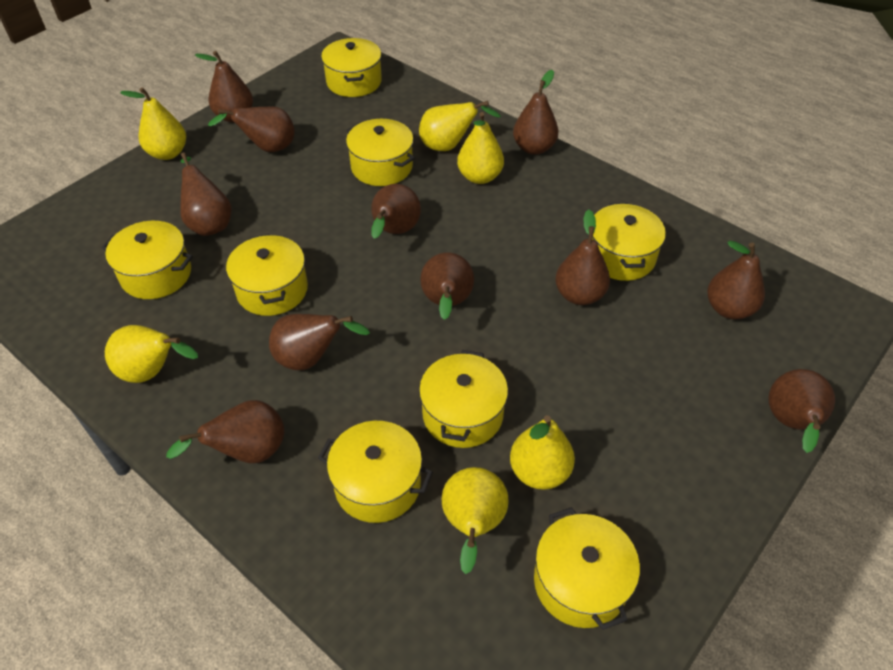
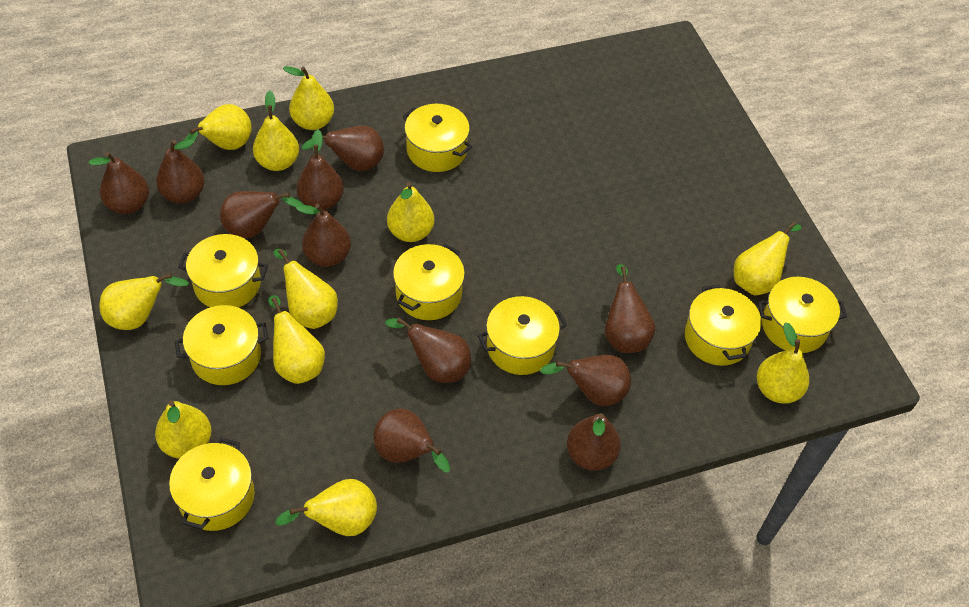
yellow pear: 6 -> 11

